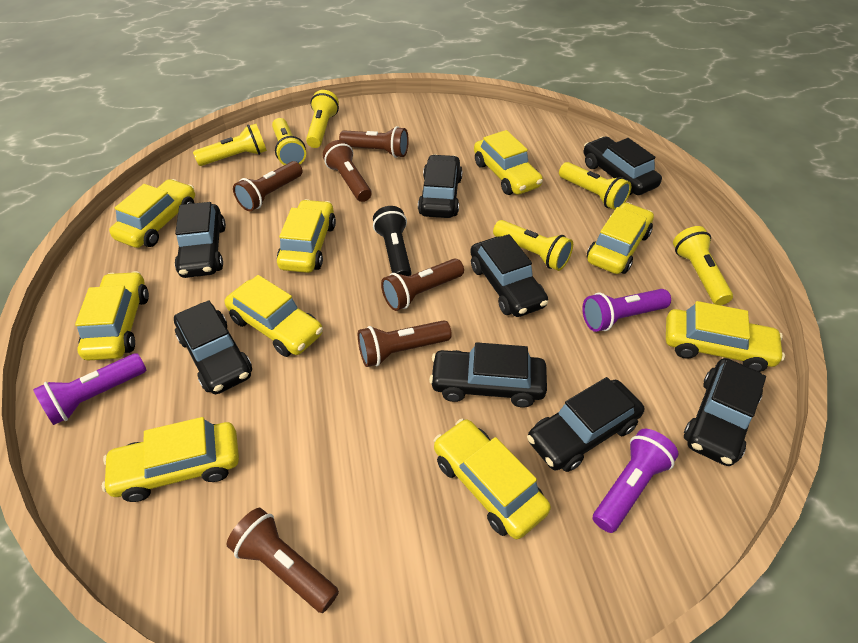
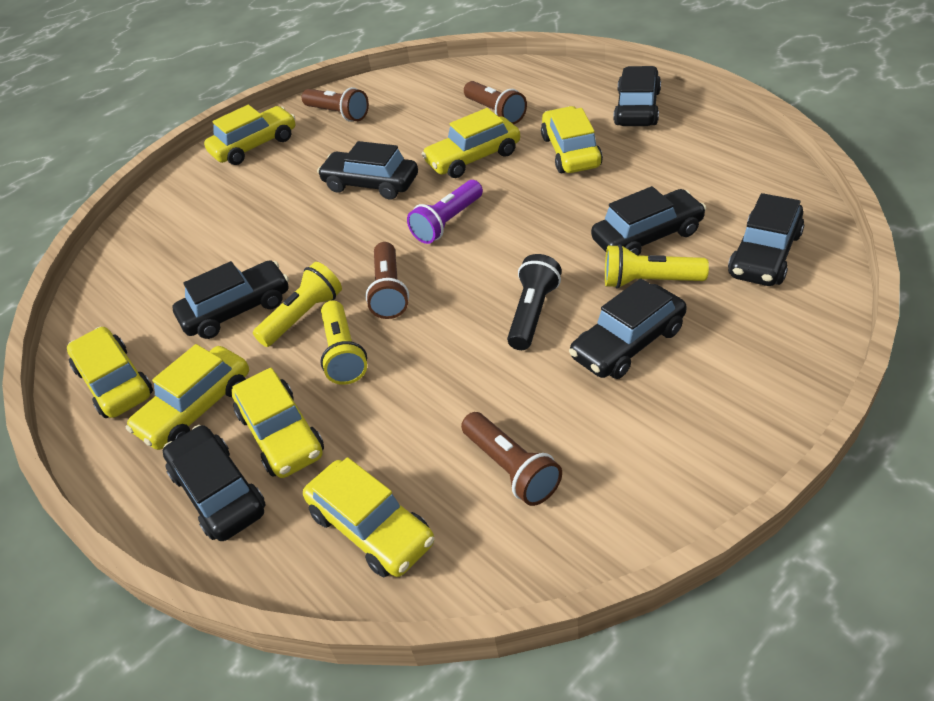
black car: 8 -> 7
brown flashlight: 6 -> 4
purple flashlight: 3 -> 1
yellow car: 9 -> 7
yellow flashlight: 6 -> 3

